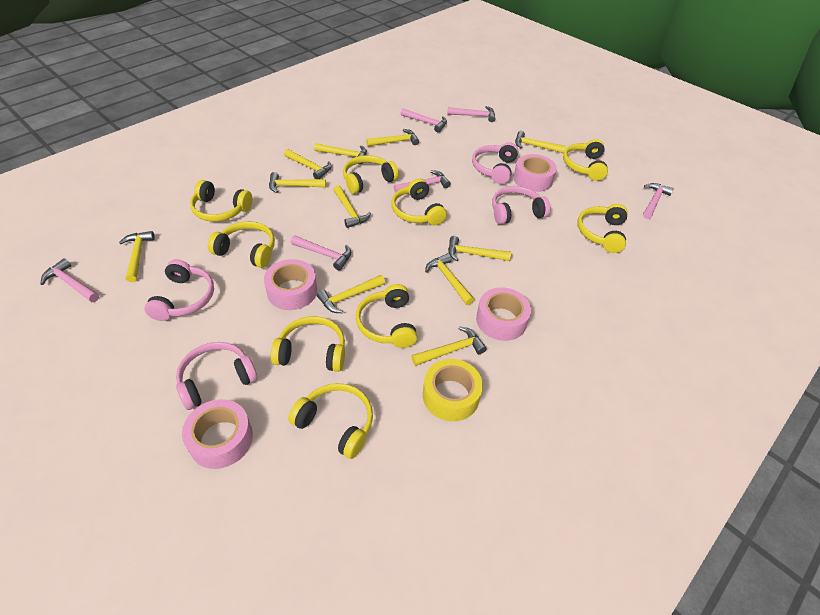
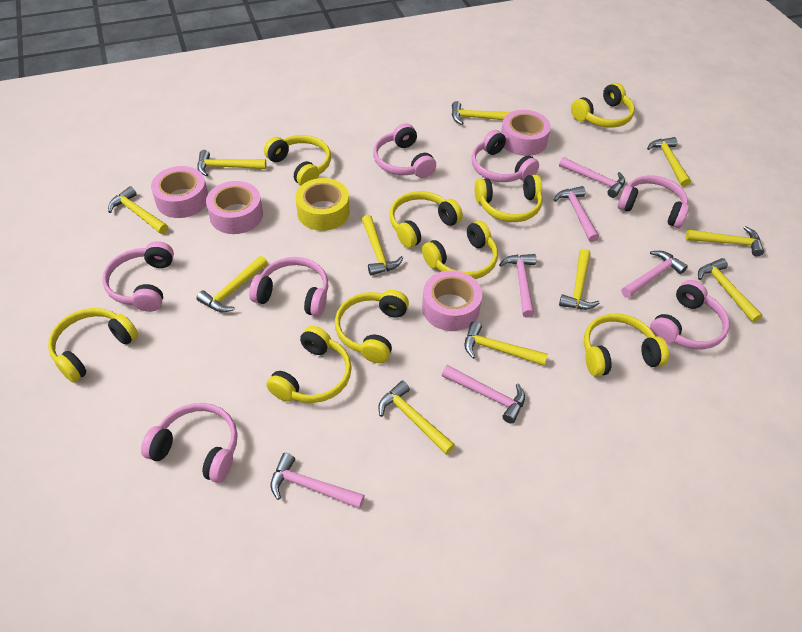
pink headphones: 4 -> 7

